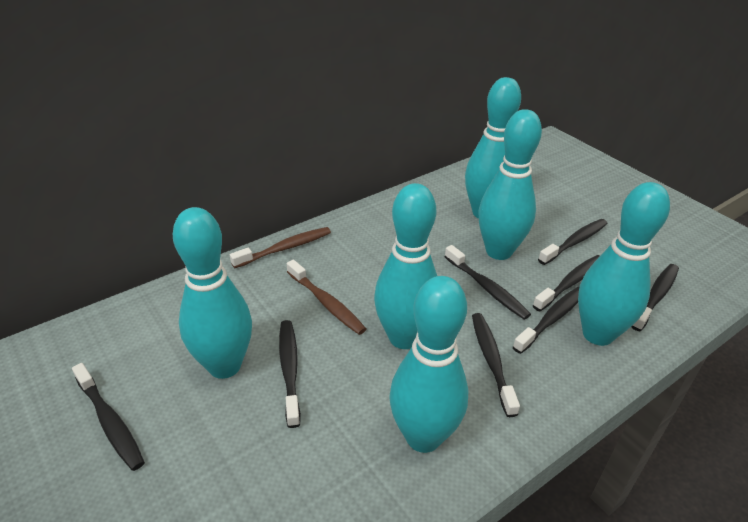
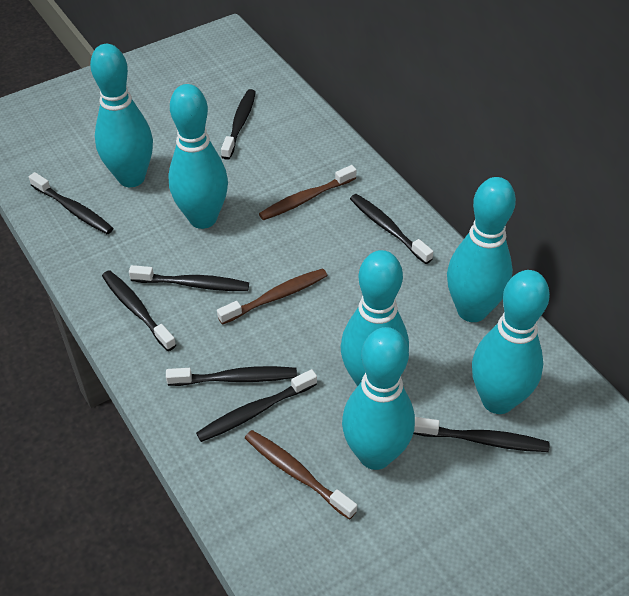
brown toothbrush: 2 -> 3

